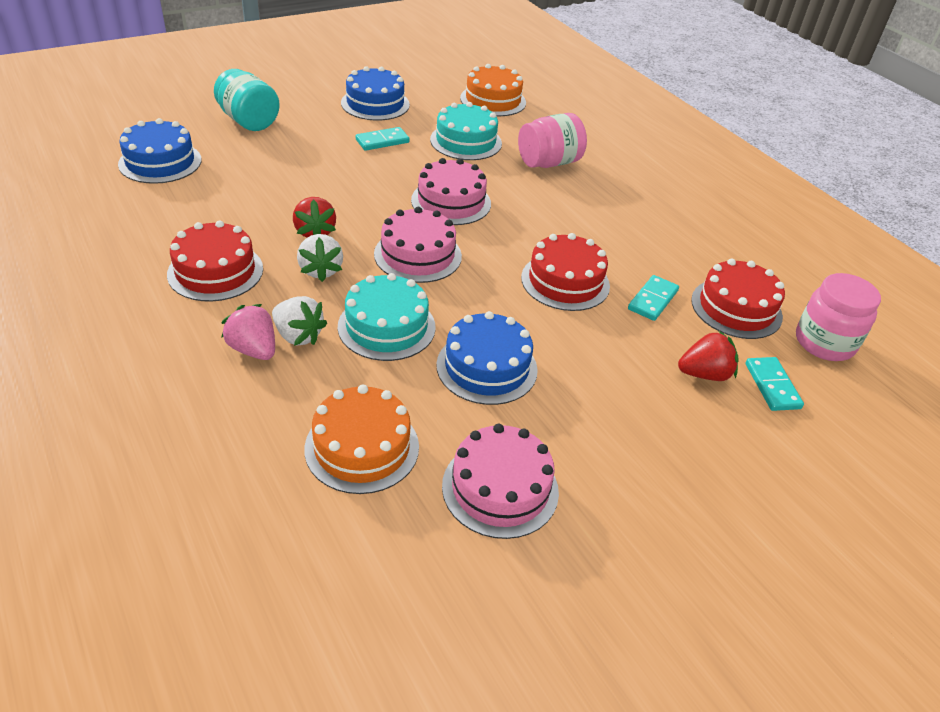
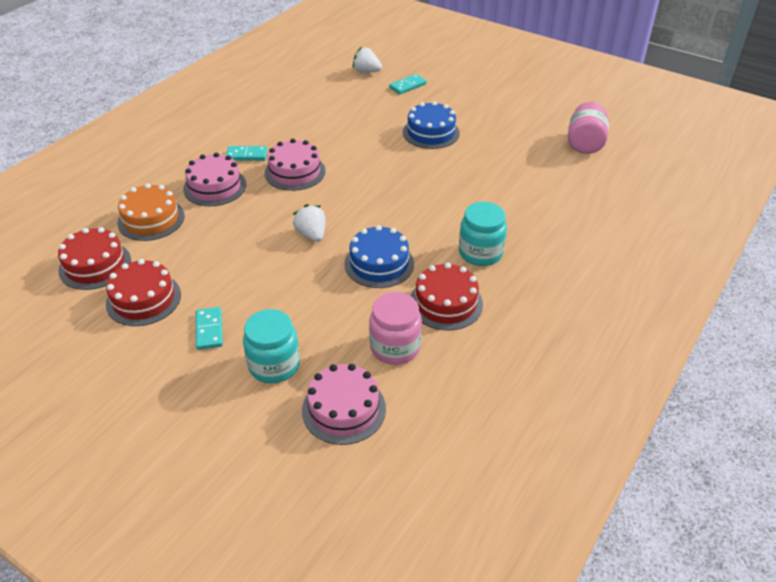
blue cake: 3 -> 2
orange cake: 2 -> 1
pink strawberry: 1 -> 0
red strawberry: 2 -> 0
turquoise cake: 2 -> 0
turquoise jar: 1 -> 2

